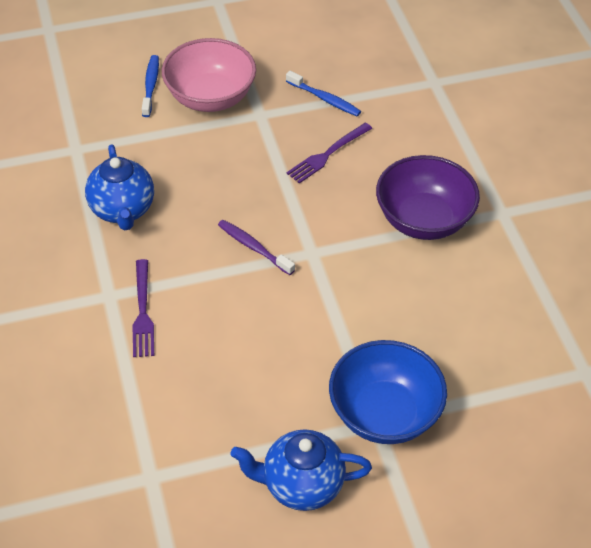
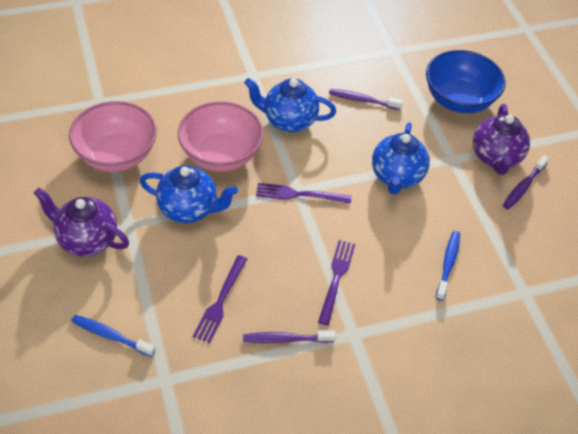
blue teapot: 2 -> 3
pink bowl: 1 -> 2
purple bowl: 1 -> 0
purple fork: 2 -> 3
purple teapot: 0 -> 2
purple toothbrush: 1 -> 3

